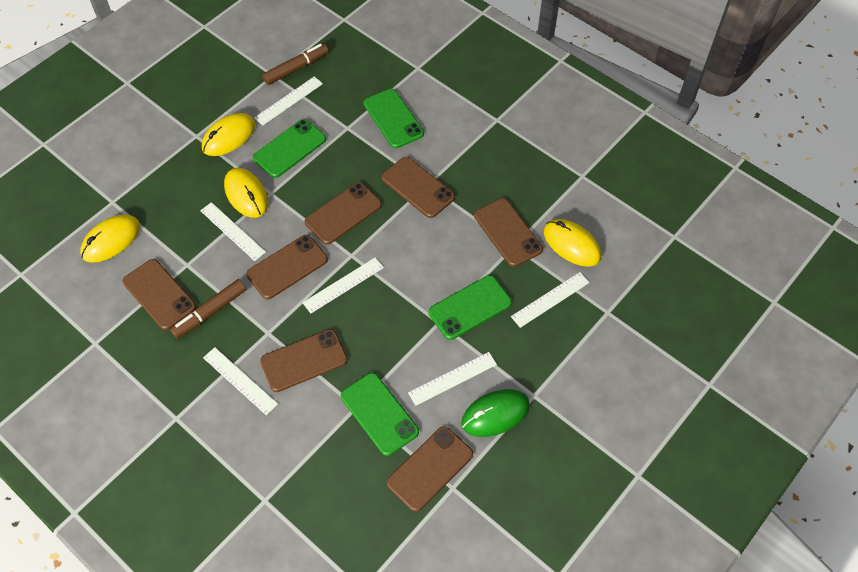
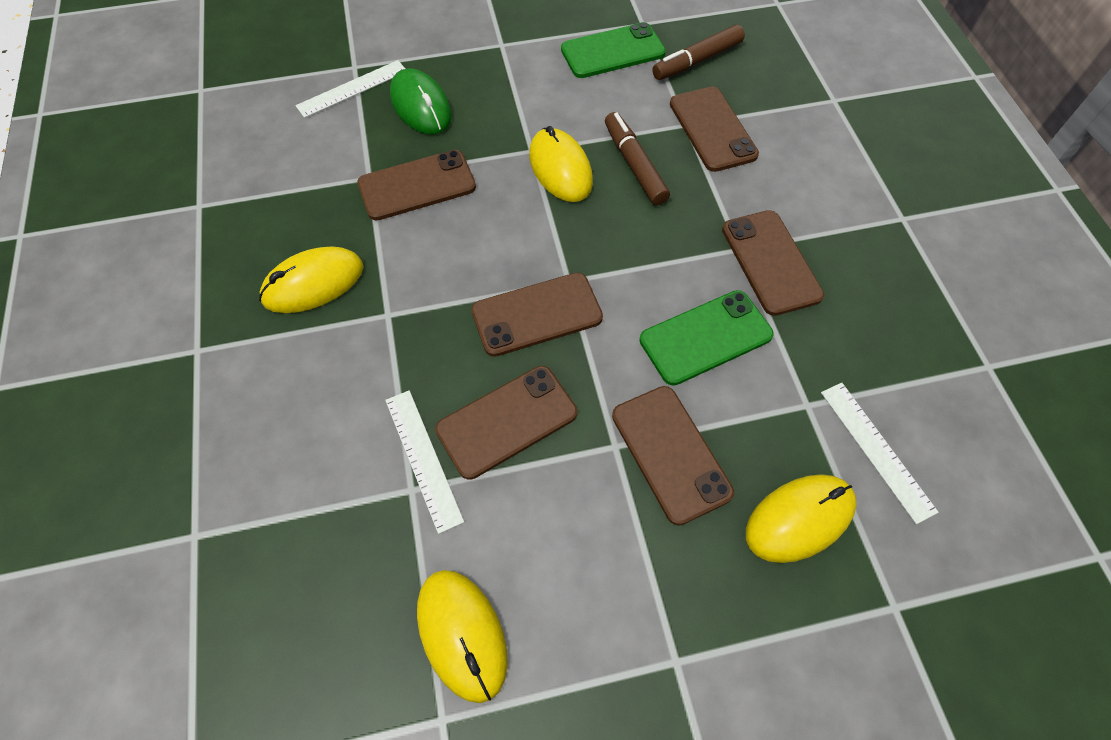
brown phone: 7 -> 6
green phone: 4 -> 2
white ruler: 6 -> 3

